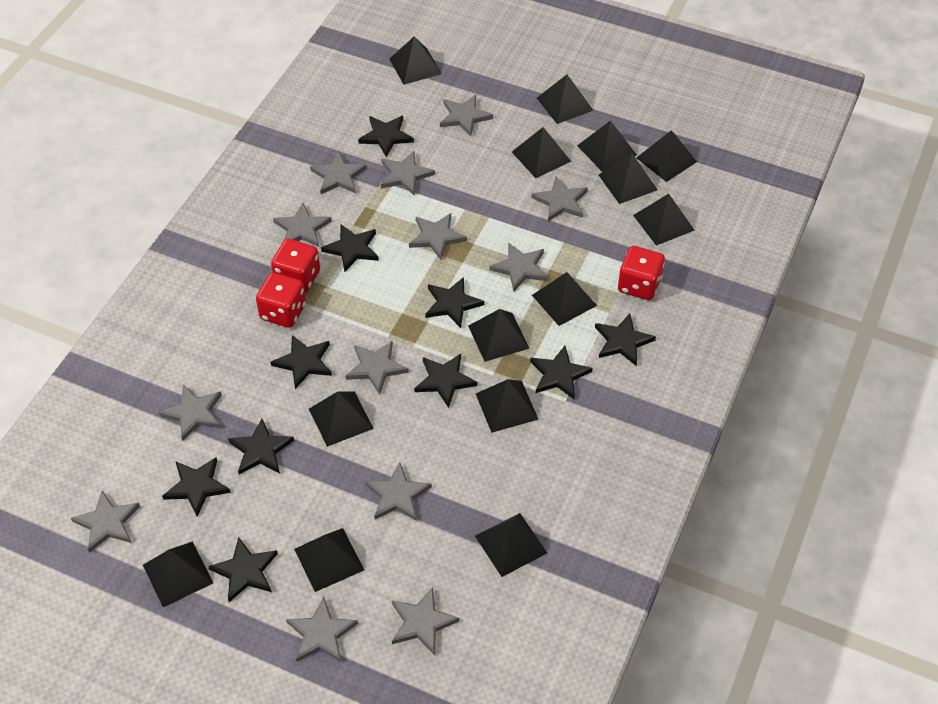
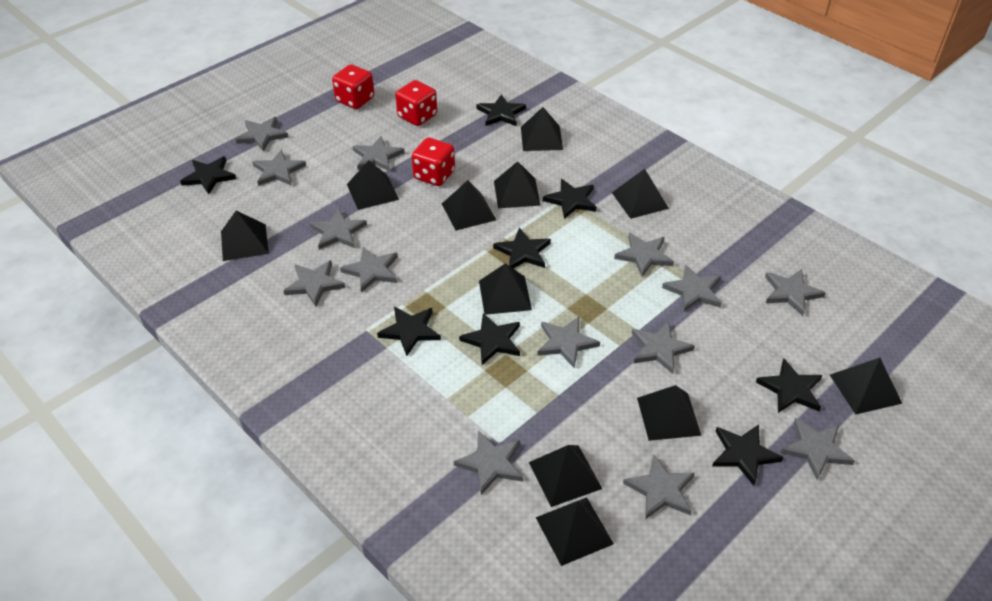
black pyramid: 14 -> 11
black star: 10 -> 8
grey star: 13 -> 14

